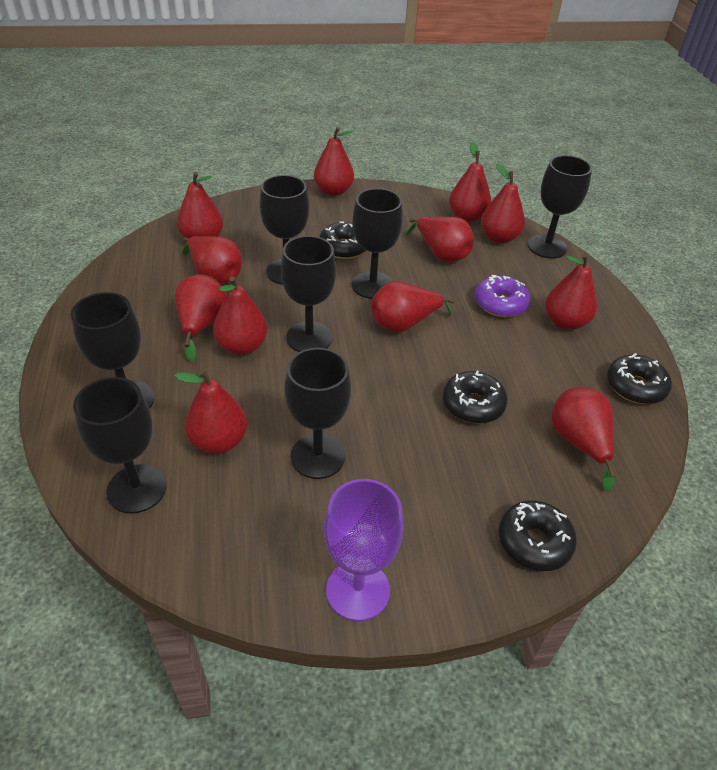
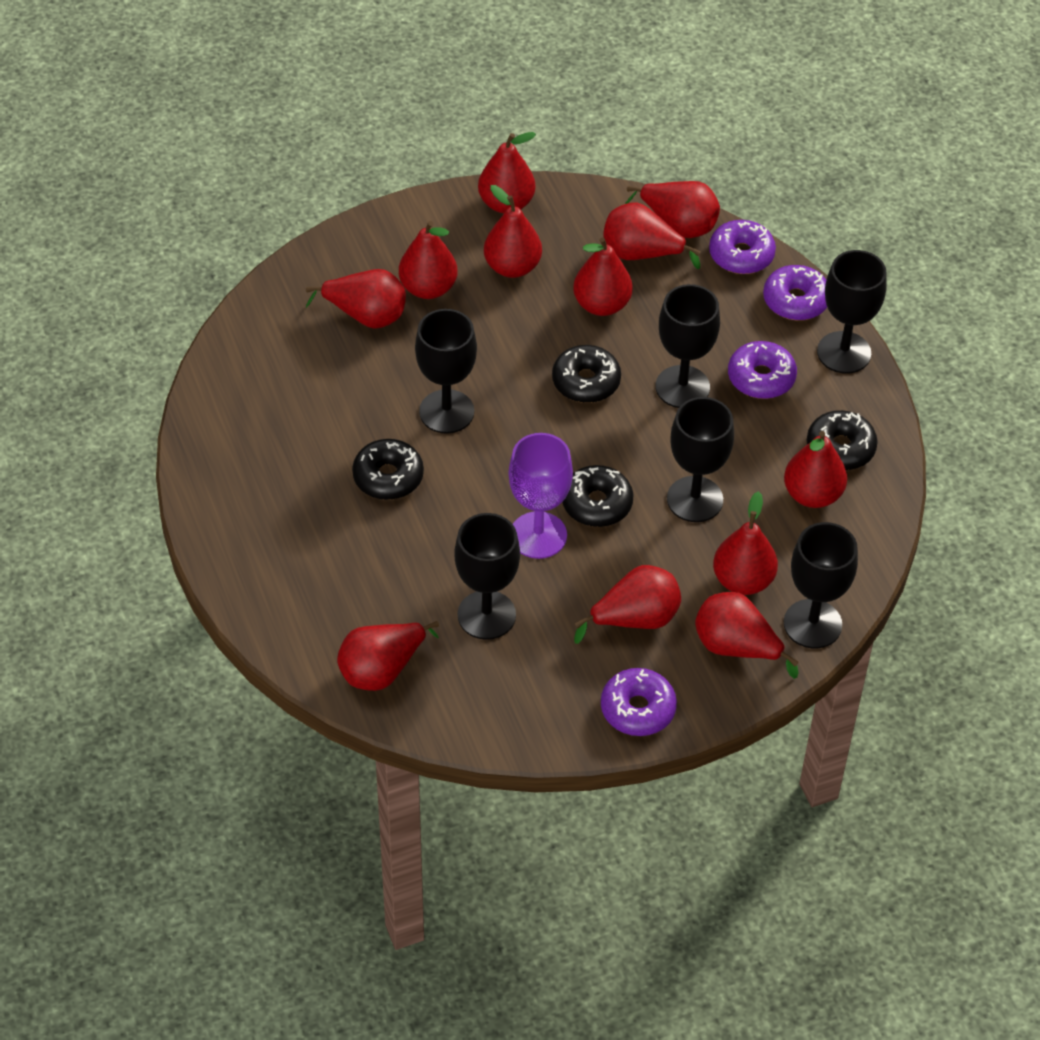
black goblet: 7 -> 6
purple donut: 1 -> 4

